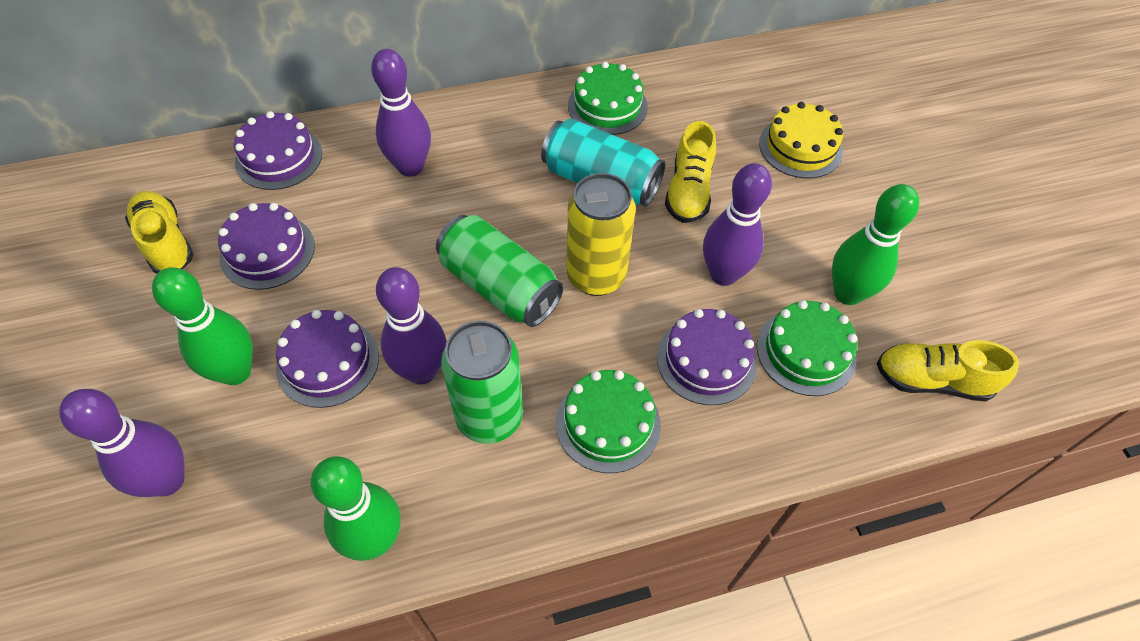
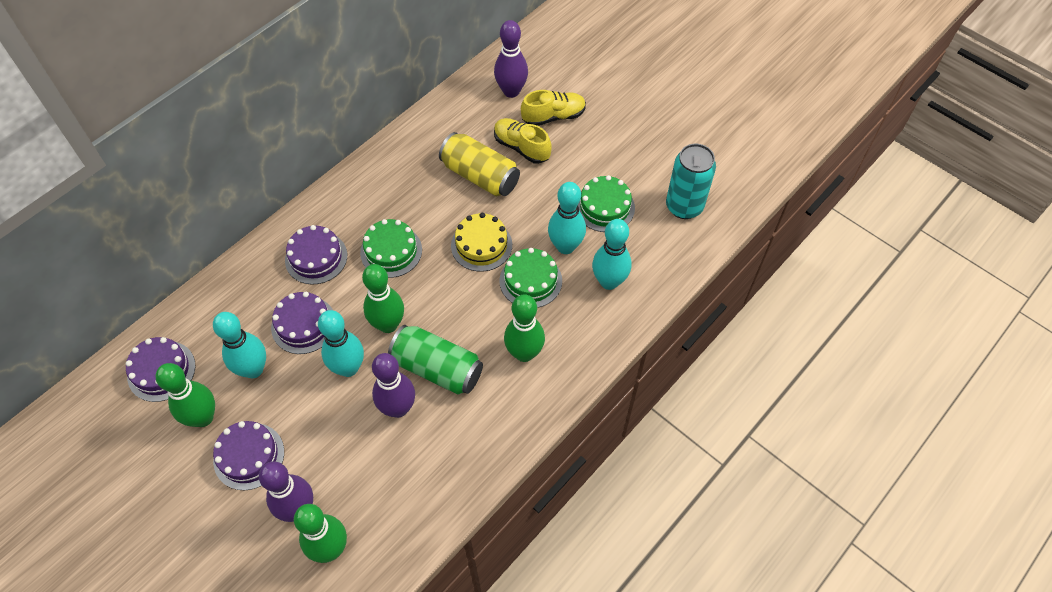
green bowling pin: 3 -> 4
green can: 2 -> 1
purple bowling pin: 4 -> 3
turquoise bowling pin: 0 -> 4
yellow shoe: 3 -> 2

